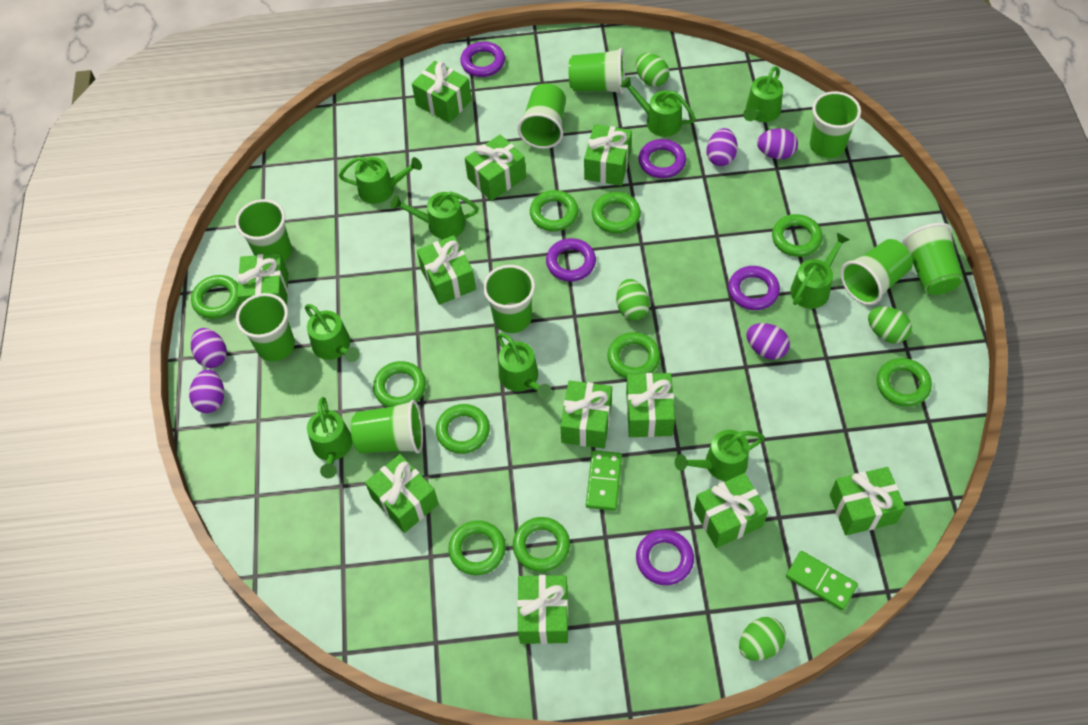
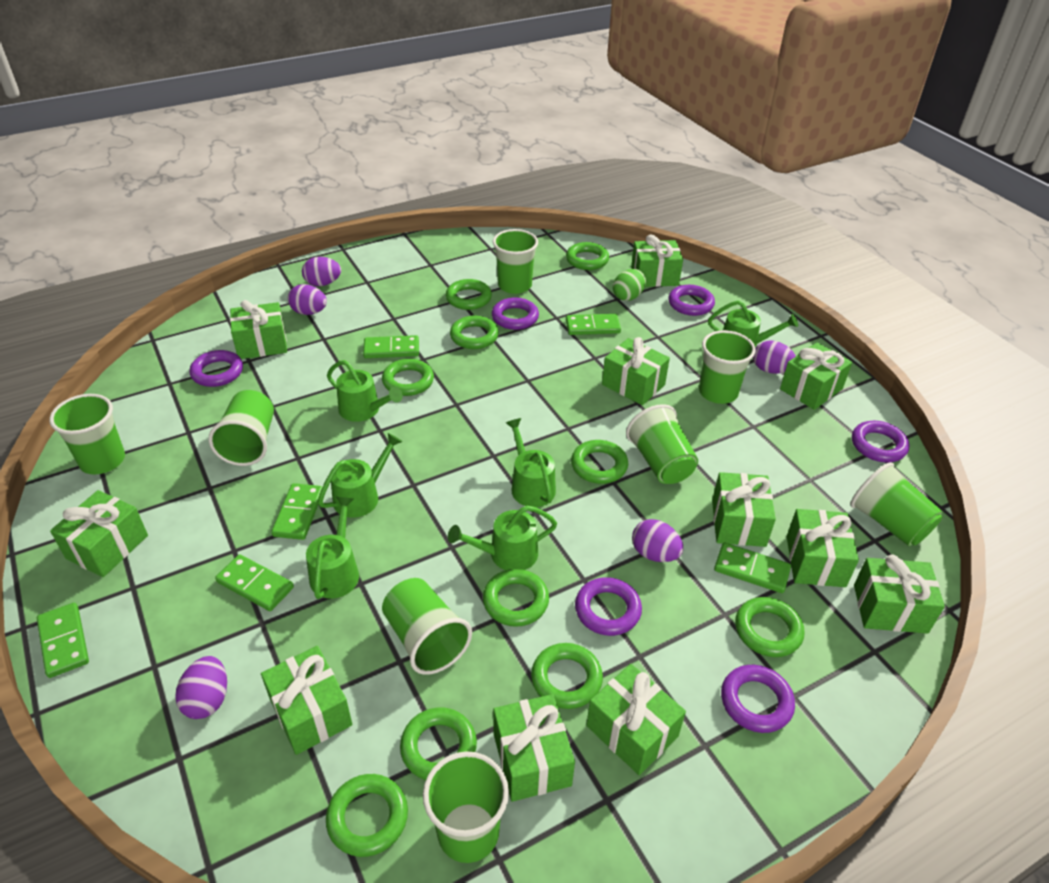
green cup: 9 -> 8
green domino: 2 -> 6
green egg: 4 -> 1
green watering can: 9 -> 6
purple ring: 5 -> 6

